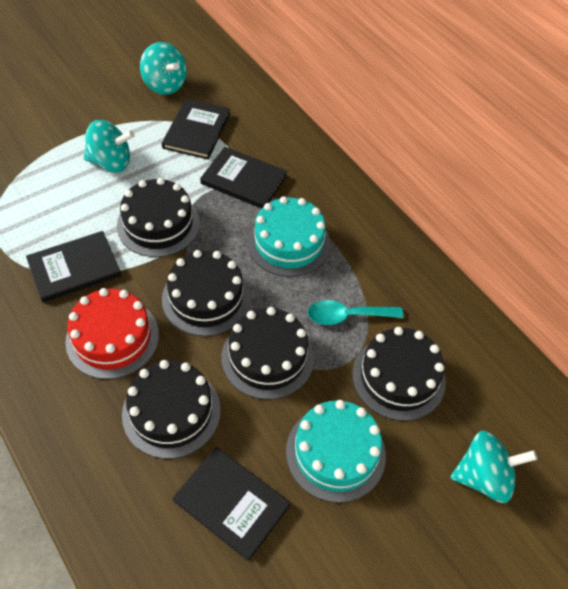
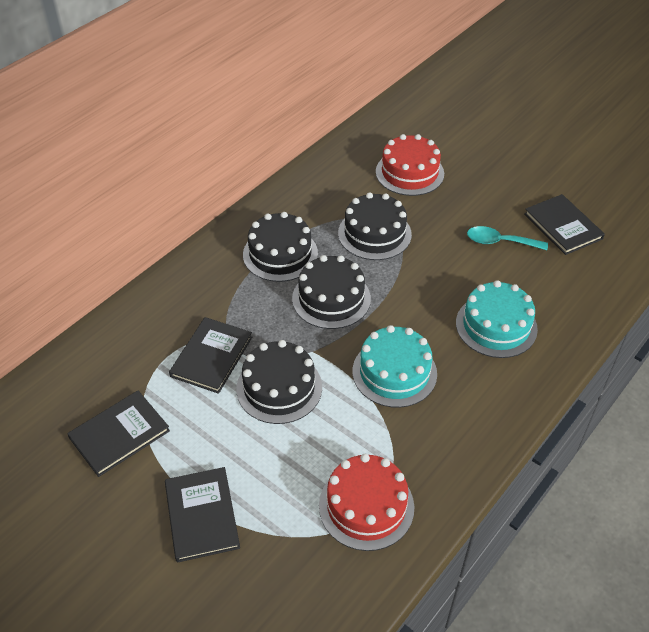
black cake: 5 -> 4
red cake: 1 -> 2
turquoise spinning top: 3 -> 0

